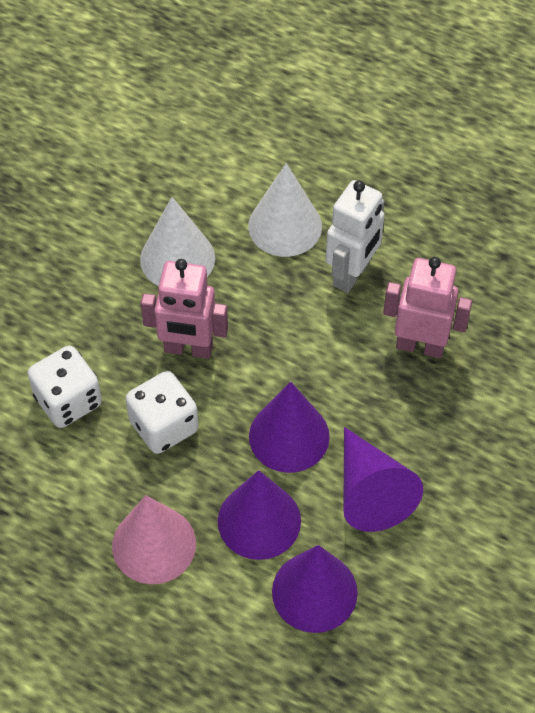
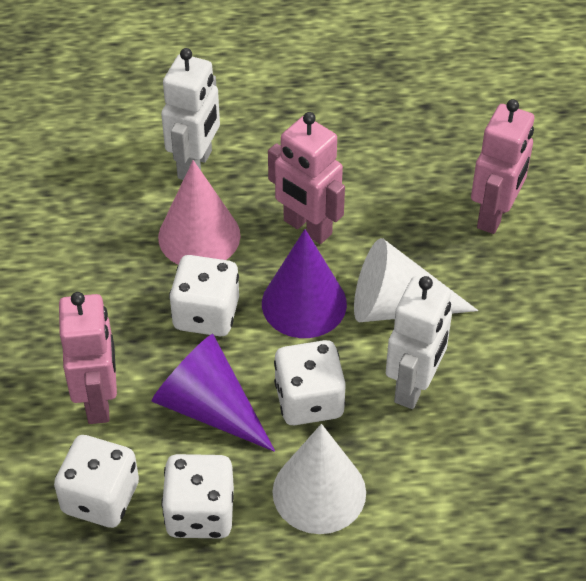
pink robot: 2 -> 3
purple cone: 4 -> 2
white dice: 2 -> 4
white robot: 1 -> 2

